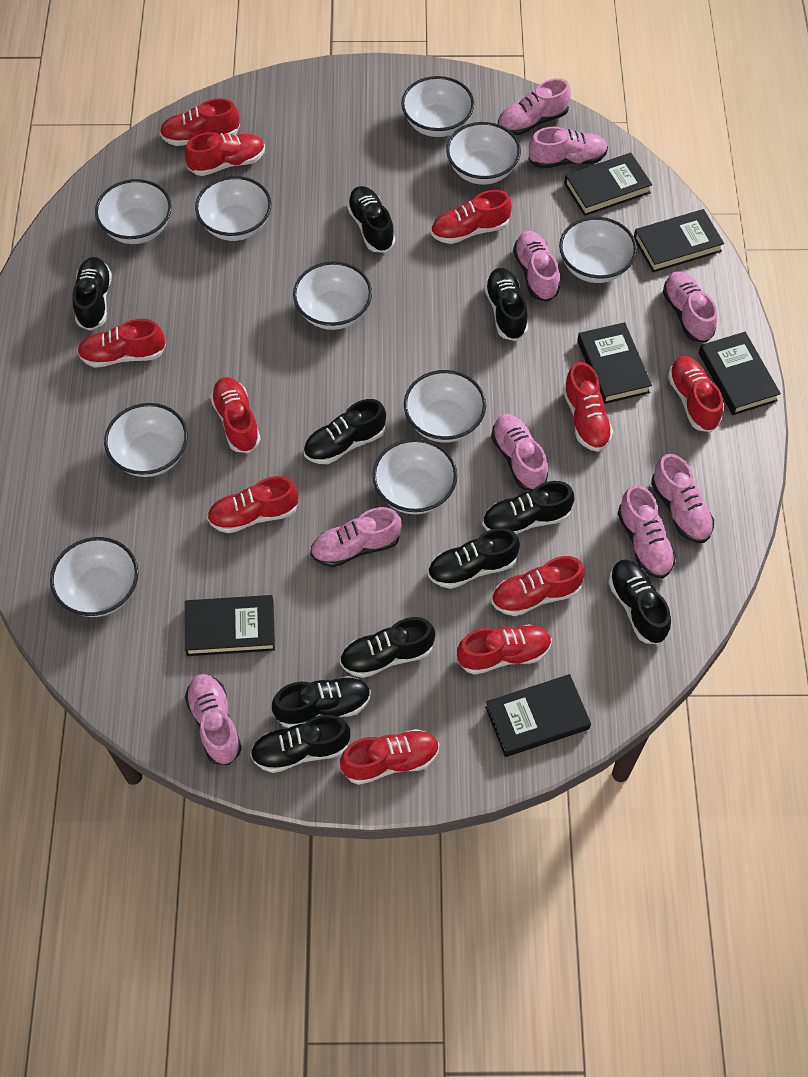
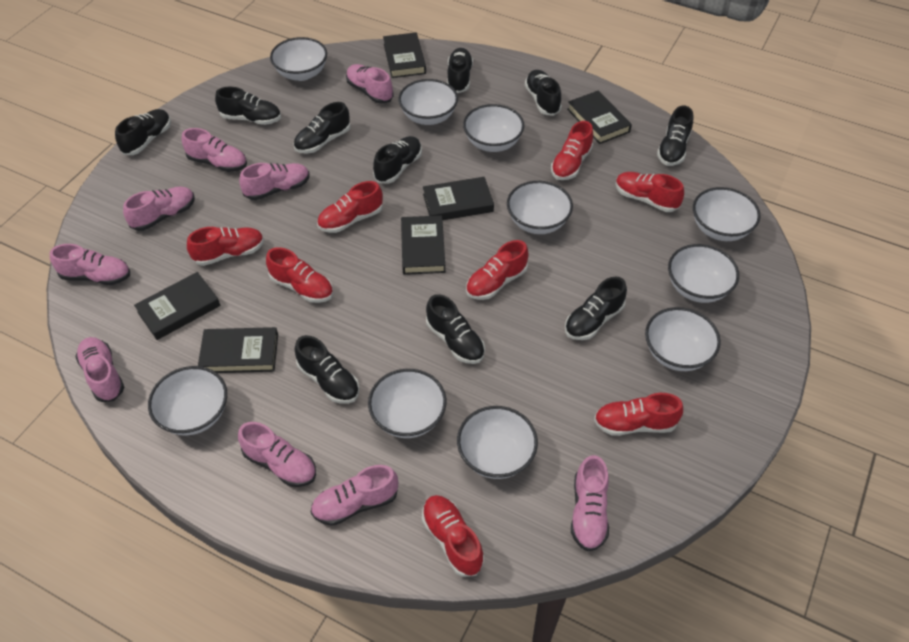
red shoe: 11 -> 8

